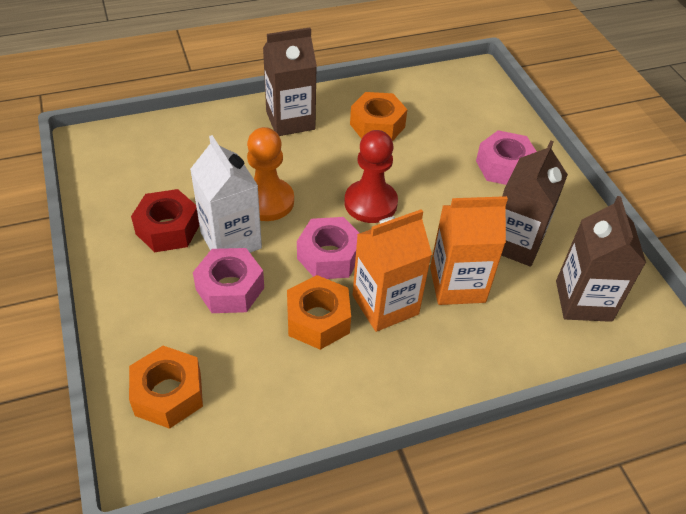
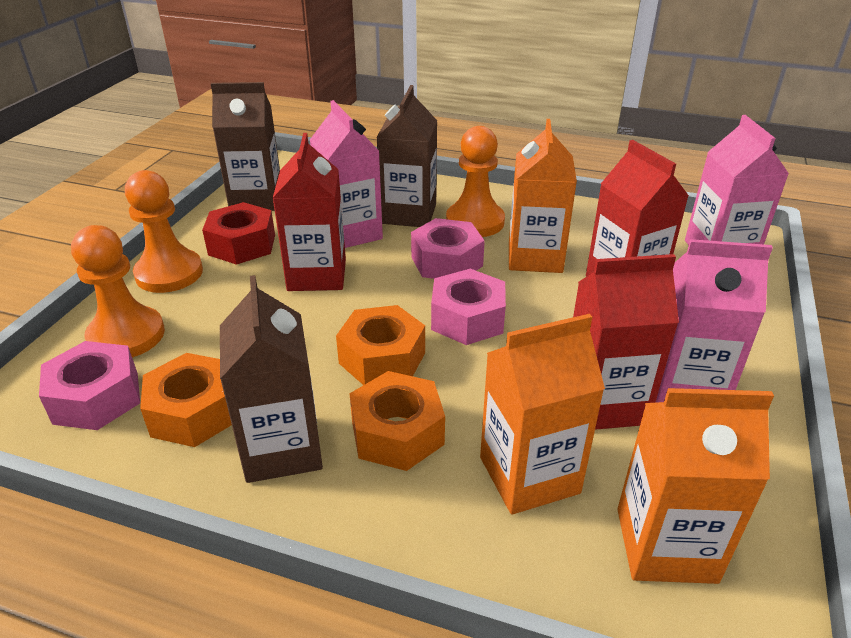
orange carton: 2 -> 3
orange pawn: 1 -> 3
pink carton: 0 -> 3
red carton: 0 -> 3
red pawn: 1 -> 0
white carton: 1 -> 0

